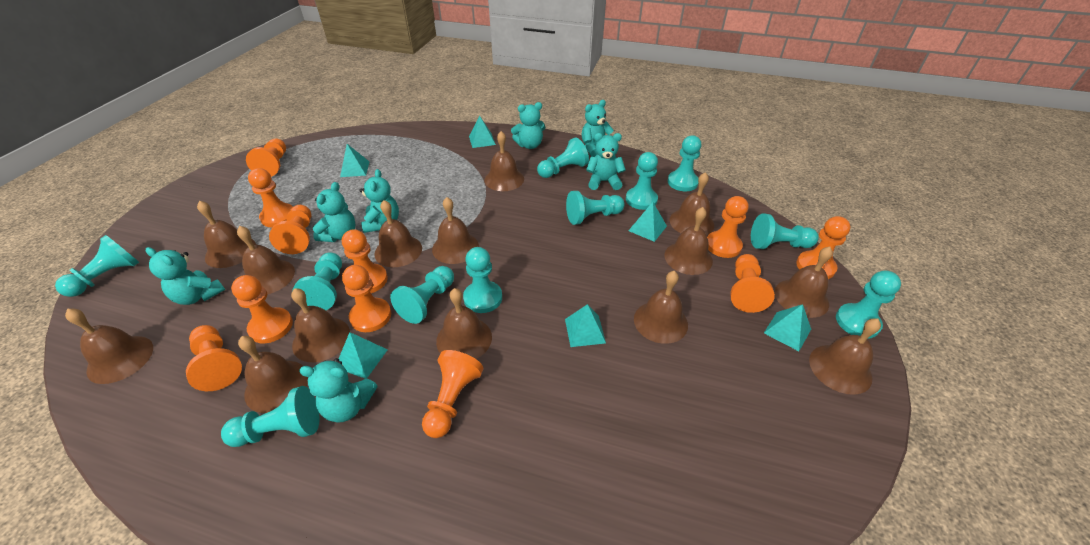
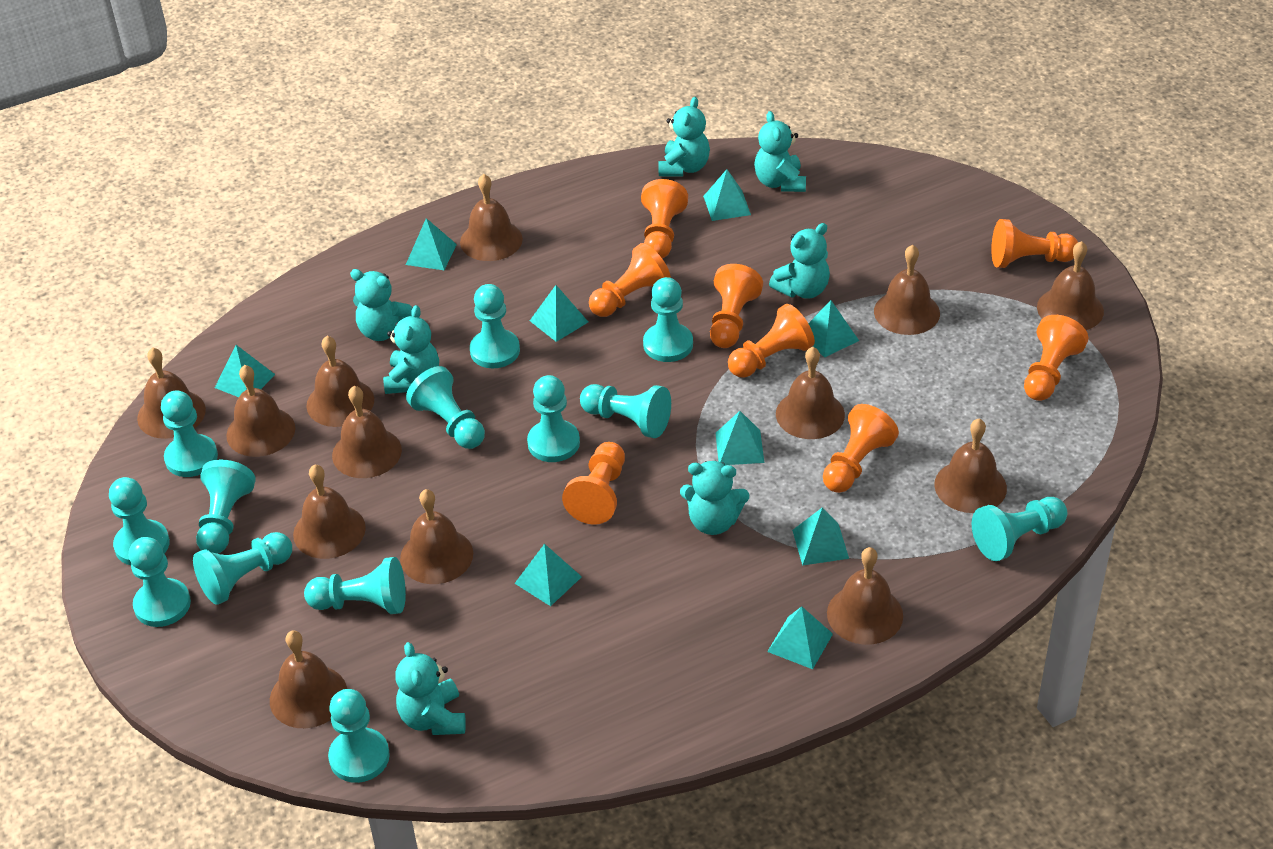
brown bell: 14 -> 13
orange pawn: 11 -> 8
turquoise pawn: 11 -> 13
turquoise pyramid: 6 -> 9

